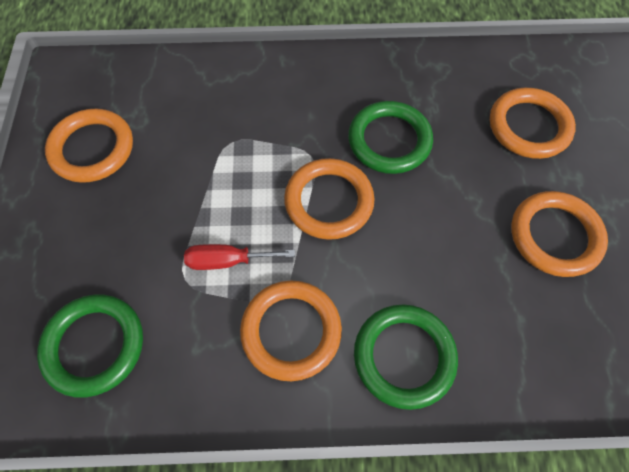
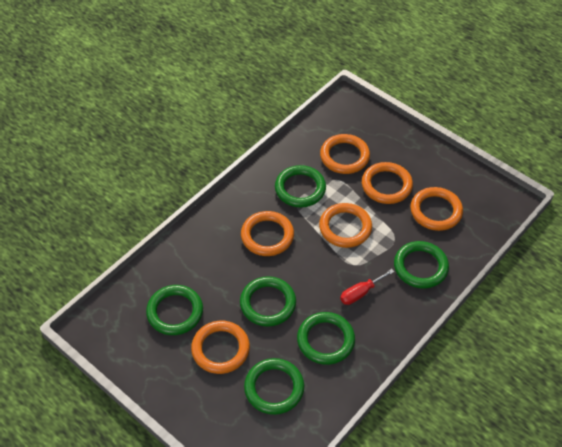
green ring: 3 -> 6
orange ring: 5 -> 6

